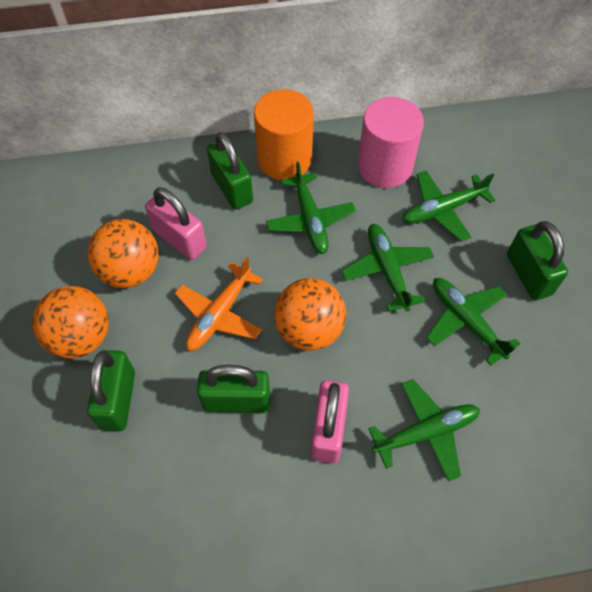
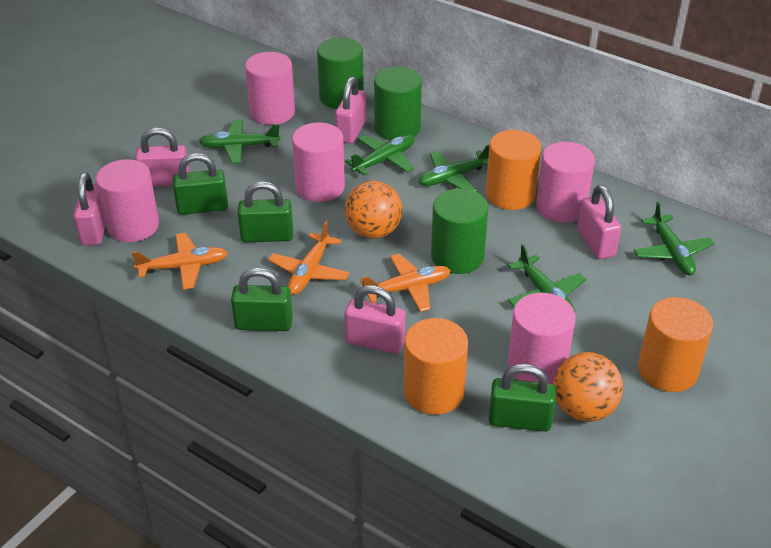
green cylinder: 0 -> 3
orange ball: 3 -> 2
orange cylinder: 1 -> 3
orange plane: 1 -> 3
pink cylinder: 1 -> 5
pink padlock: 2 -> 5

